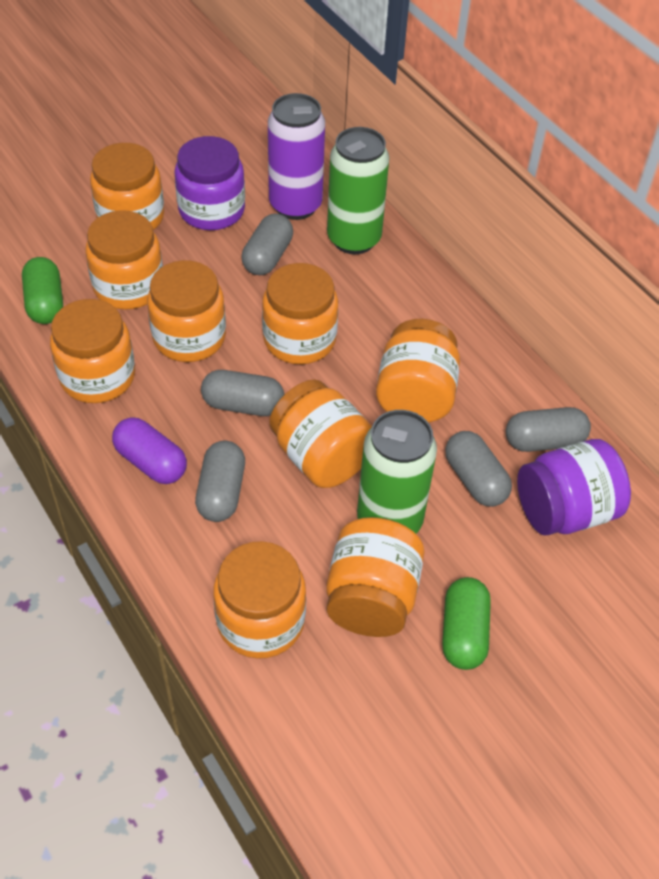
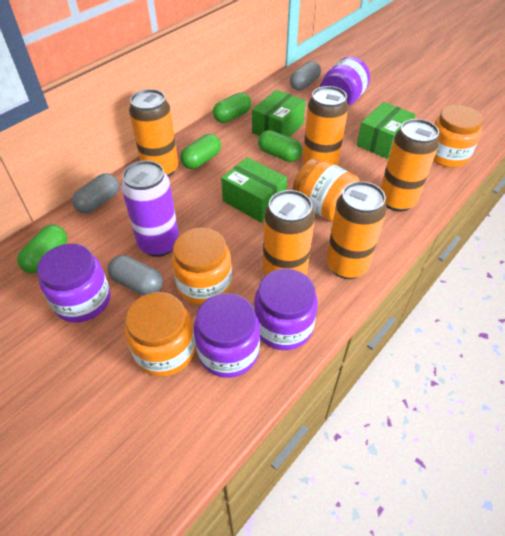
green box: 0 -> 3
green can: 2 -> 0
green capsule: 2 -> 4
grey capsule: 5 -> 3
orange can: 0 -> 5
orange jar: 9 -> 4
purple capsule: 1 -> 0
purple jar: 2 -> 4

